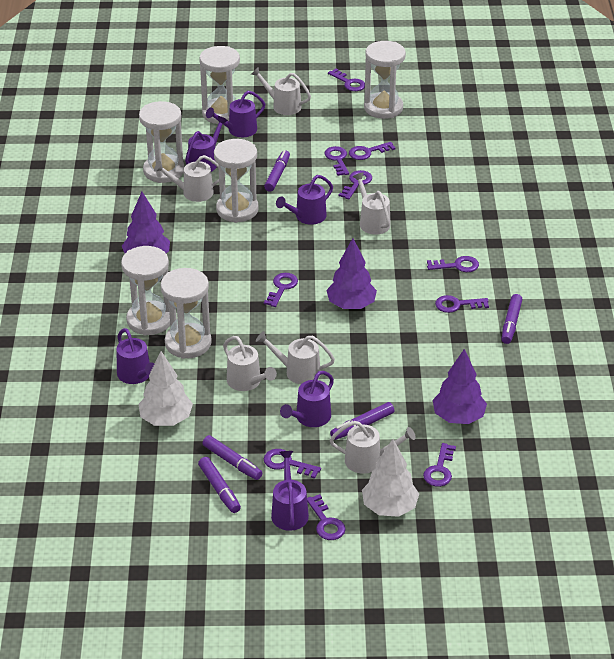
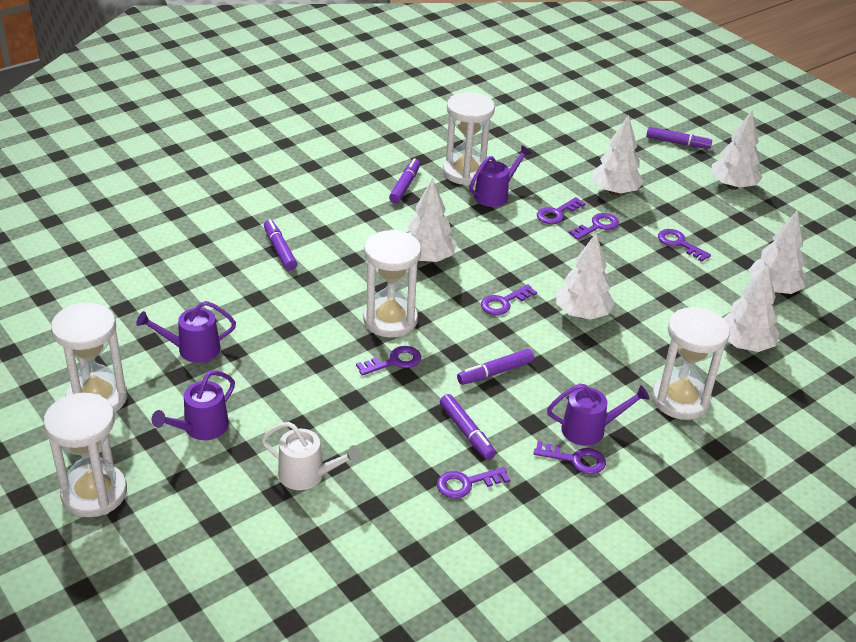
purple key: 10 -> 7
purple tree: 3 -> 0
purple watering can: 6 -> 4
white hourglass: 6 -> 5
white tree: 2 -> 6
white watering can: 6 -> 1

